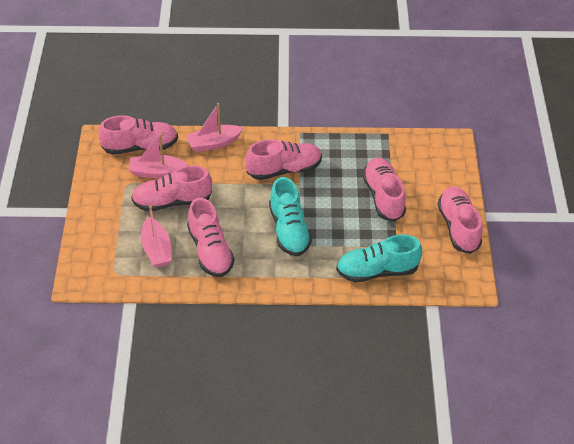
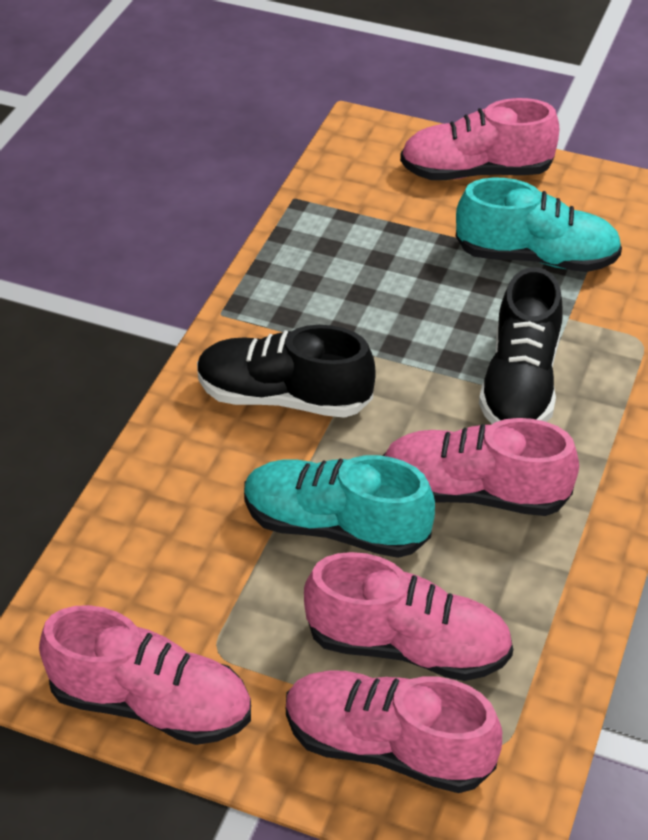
black shoe: 0 -> 2
pink boat: 3 -> 0
pink shoe: 6 -> 5

